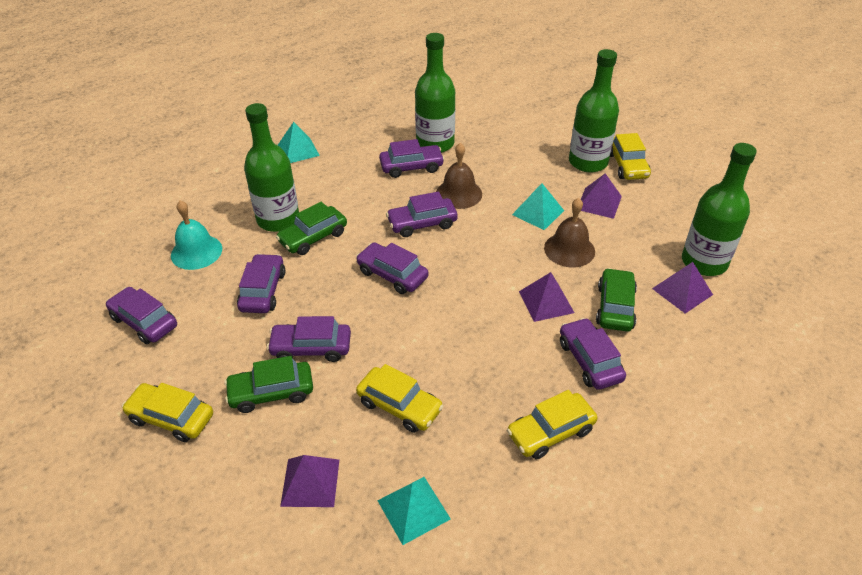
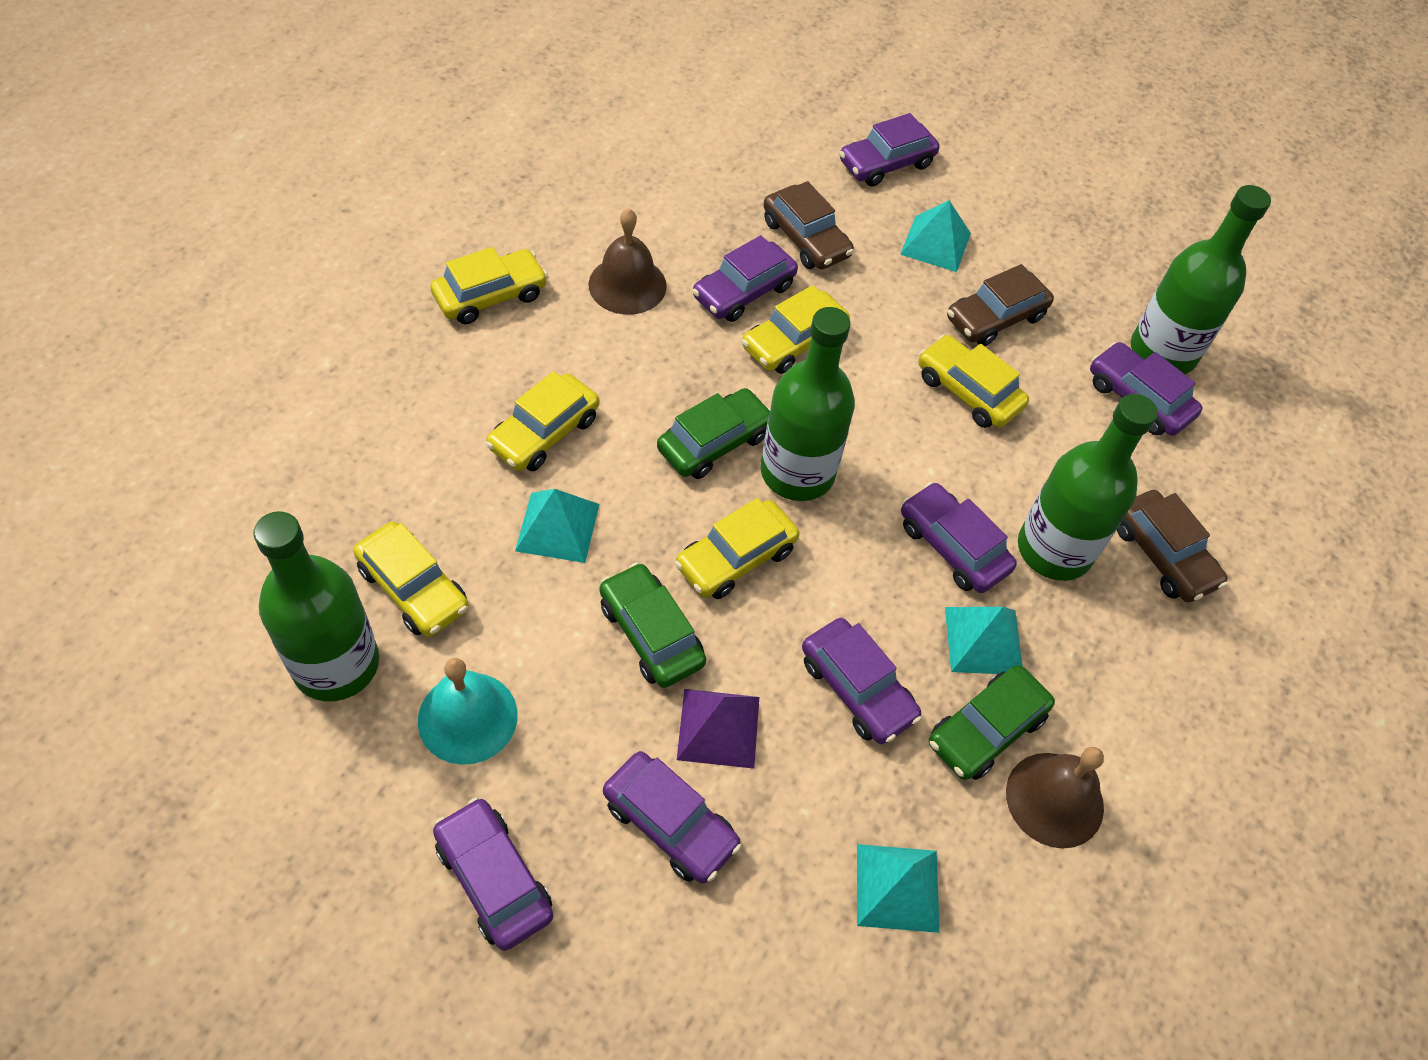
brown car: 0 -> 3
purple pyramid: 4 -> 1
turquoise pyramid: 3 -> 4
yellow car: 4 -> 6

